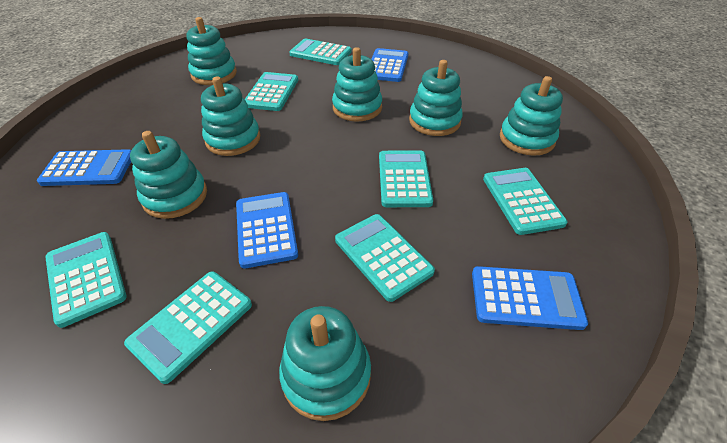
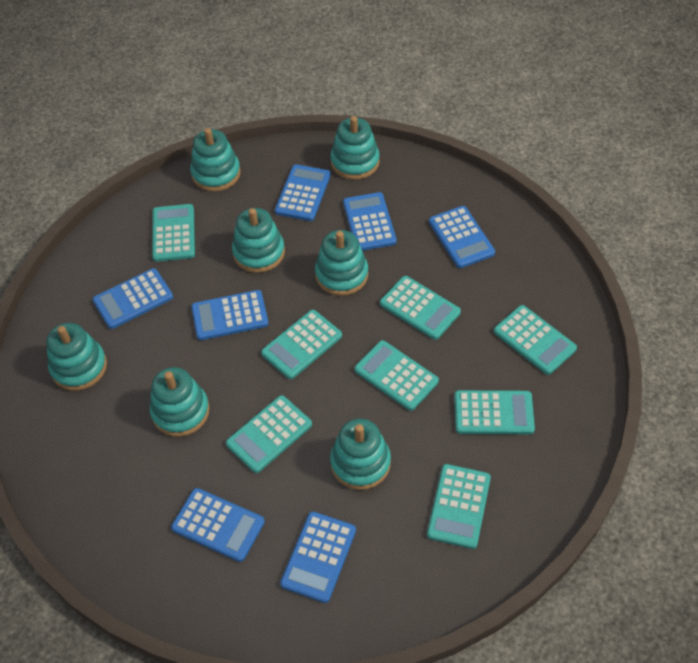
blue calculator: 4 -> 7
turquoise calculator: 7 -> 8

